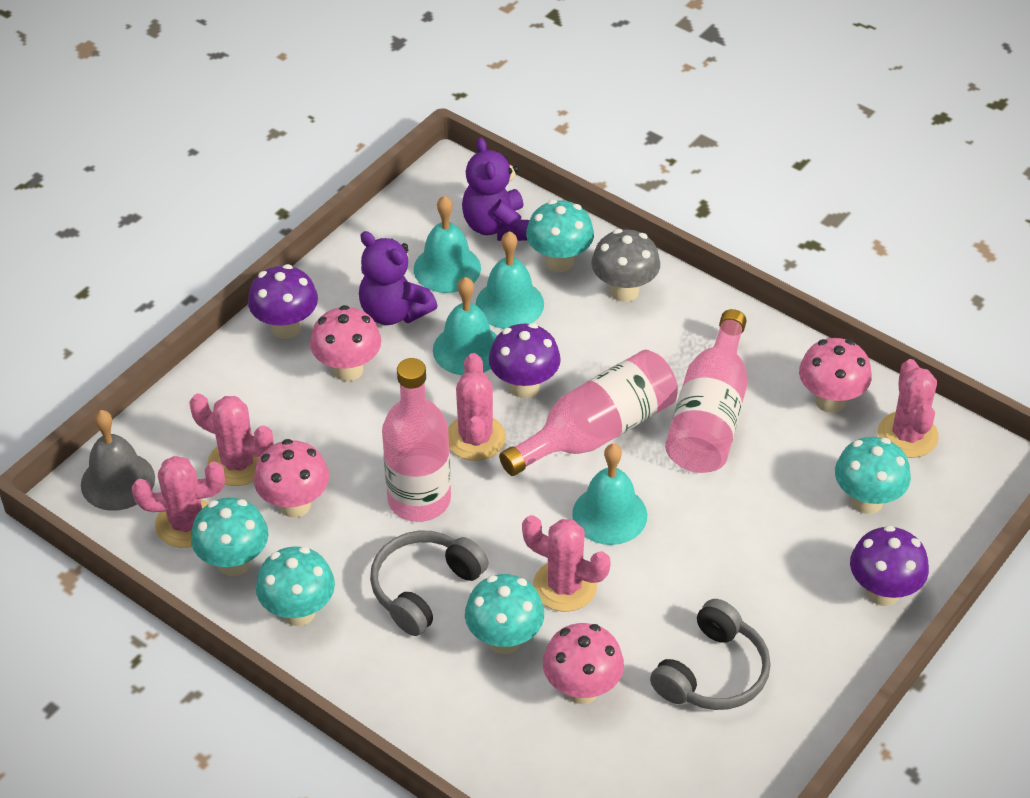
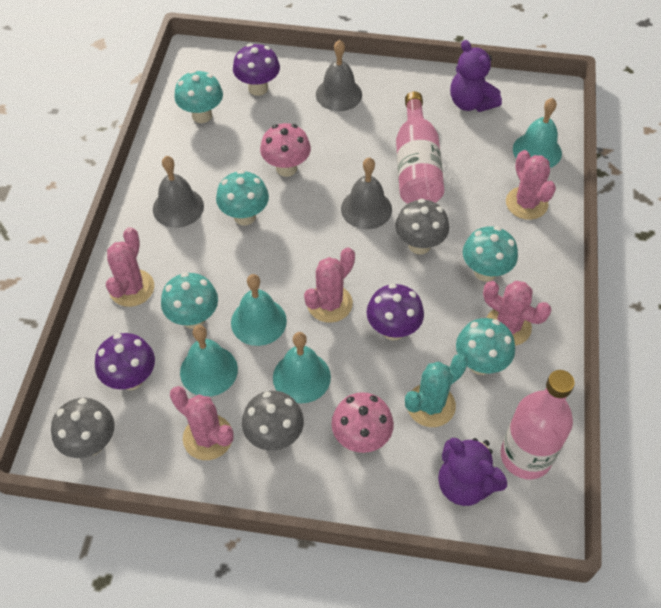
grey bell: 1 -> 3
grey headphones: 2 -> 0
grey mushroom: 1 -> 3
pink bottle: 3 -> 2
pink mushroom: 4 -> 2
turquoise cactus: 0 -> 1

